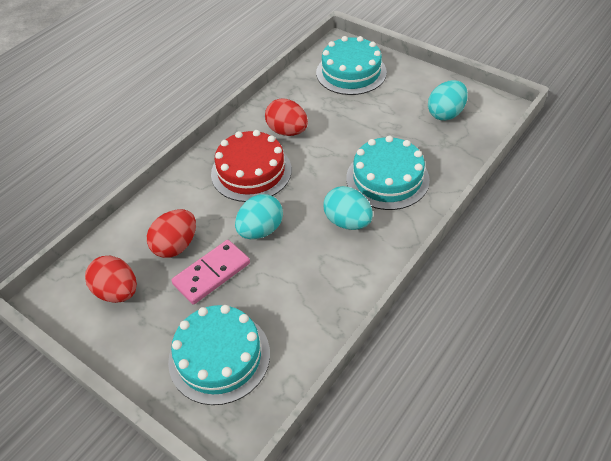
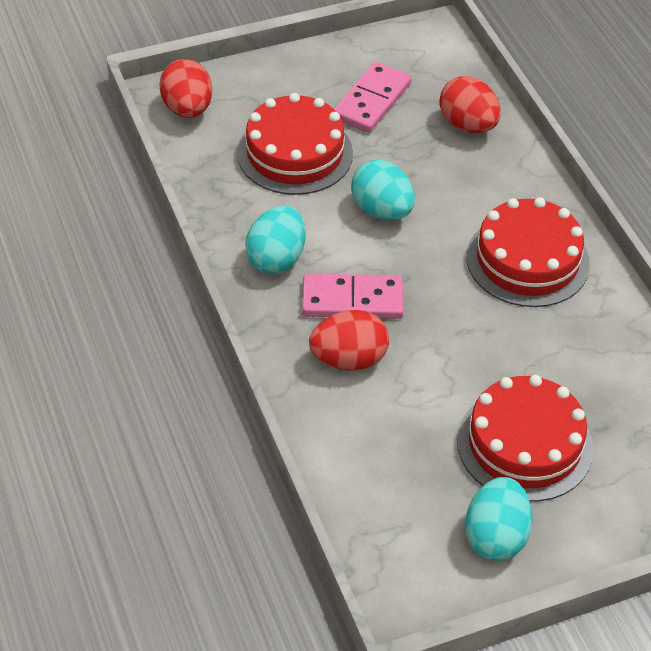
pink domino: 1 -> 2
red cake: 1 -> 3
turquoise cake: 3 -> 0

